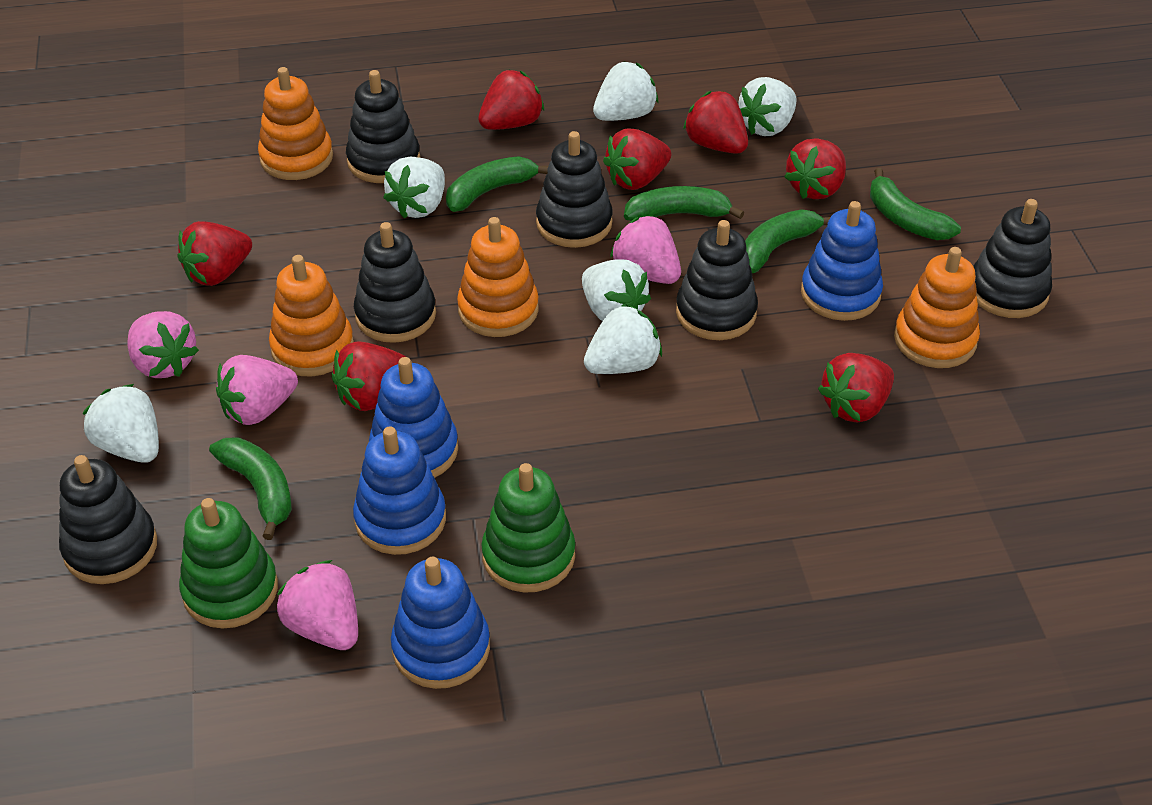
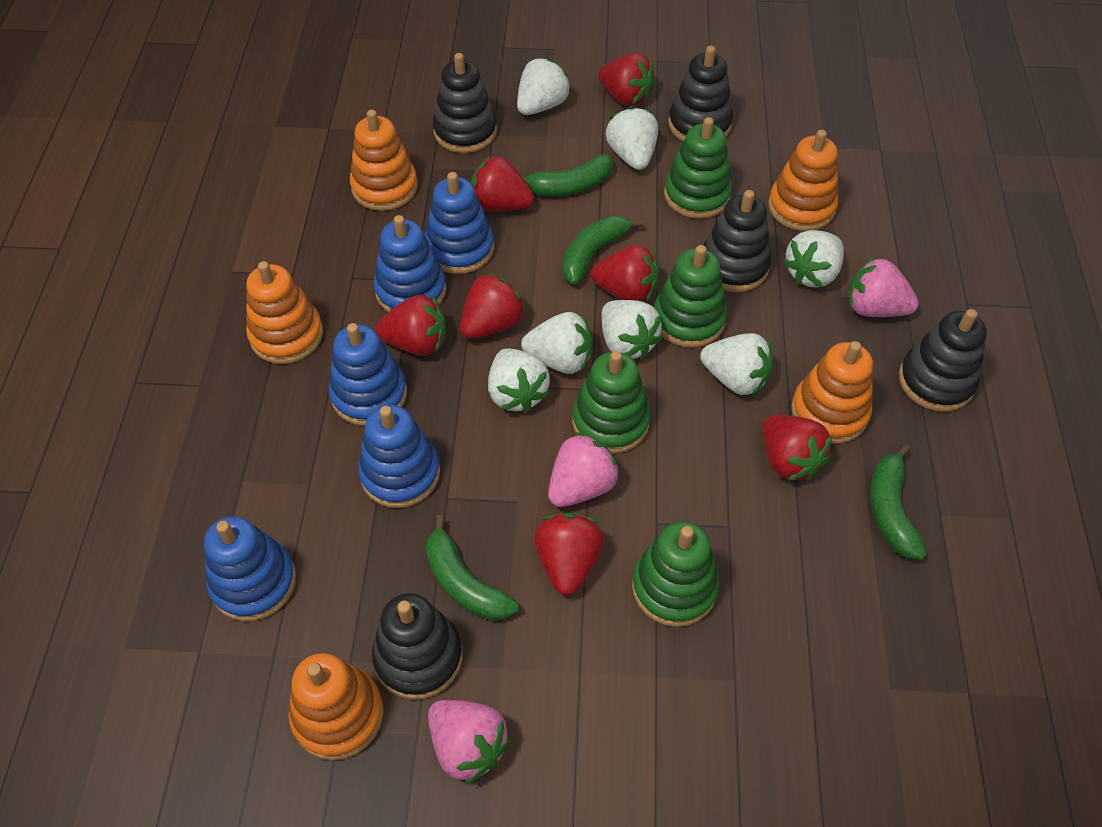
black stacking toy: 6 -> 5
blue stacking toy: 4 -> 5
green banana: 5 -> 4
green stacking toy: 2 -> 4
orange stacking toy: 4 -> 5
pink strawberry: 4 -> 3
white strawberry: 6 -> 7

